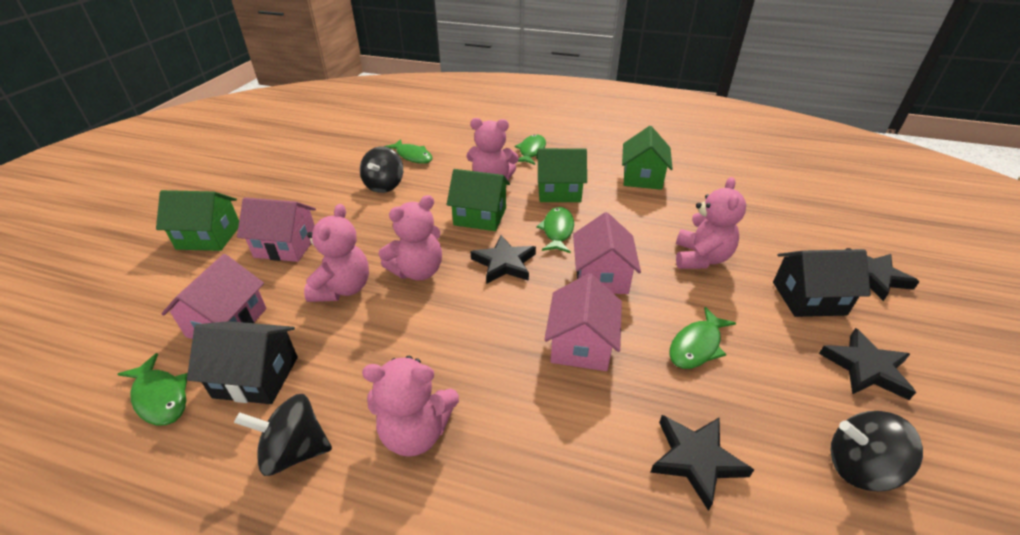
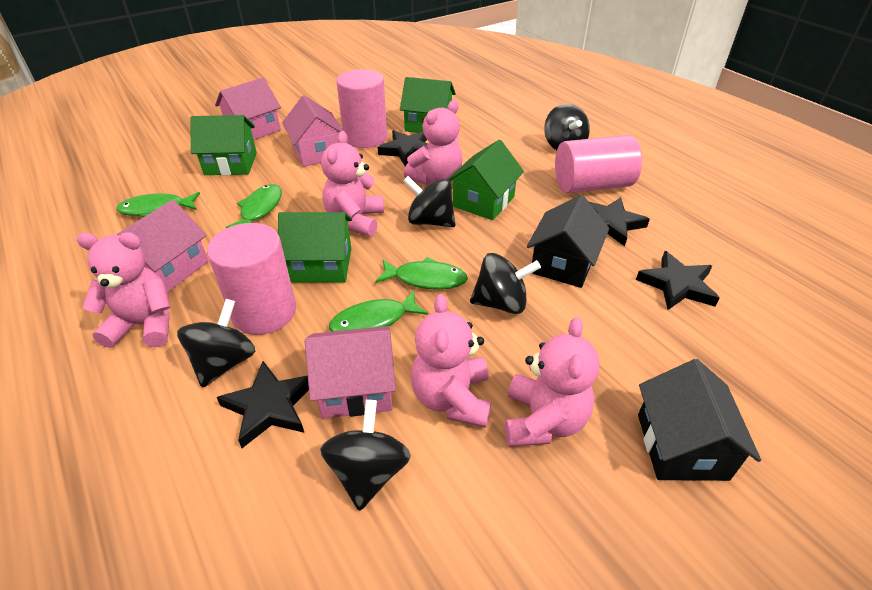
black spinning top: 3 -> 5
green fish: 5 -> 4
pink cylinder: 0 -> 3

